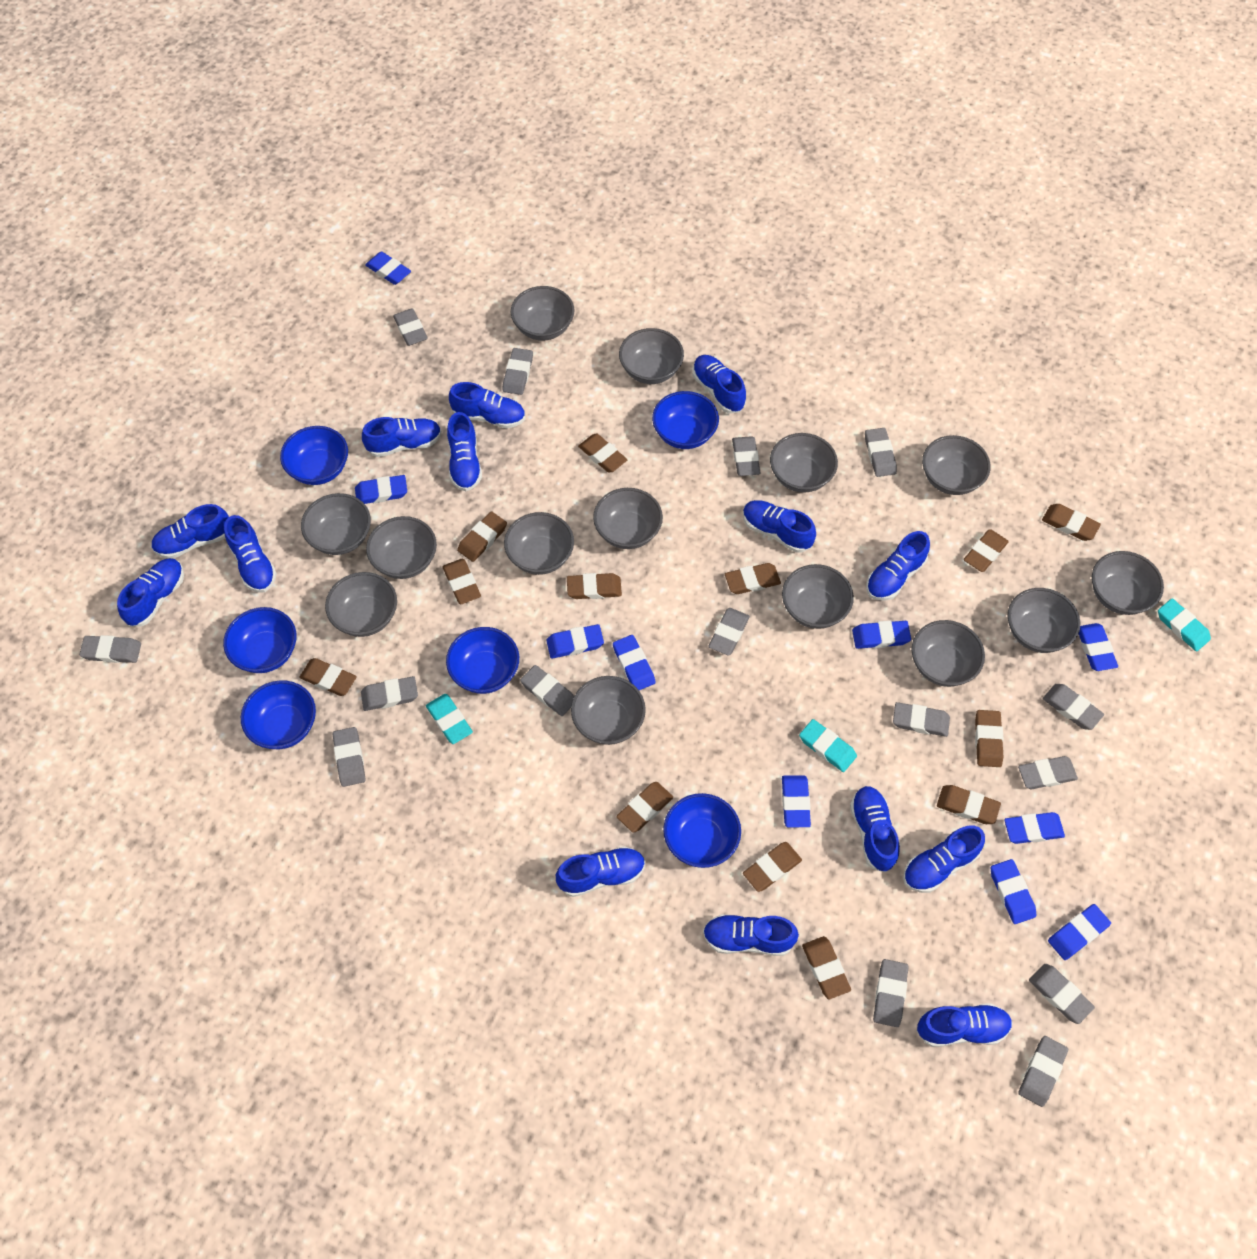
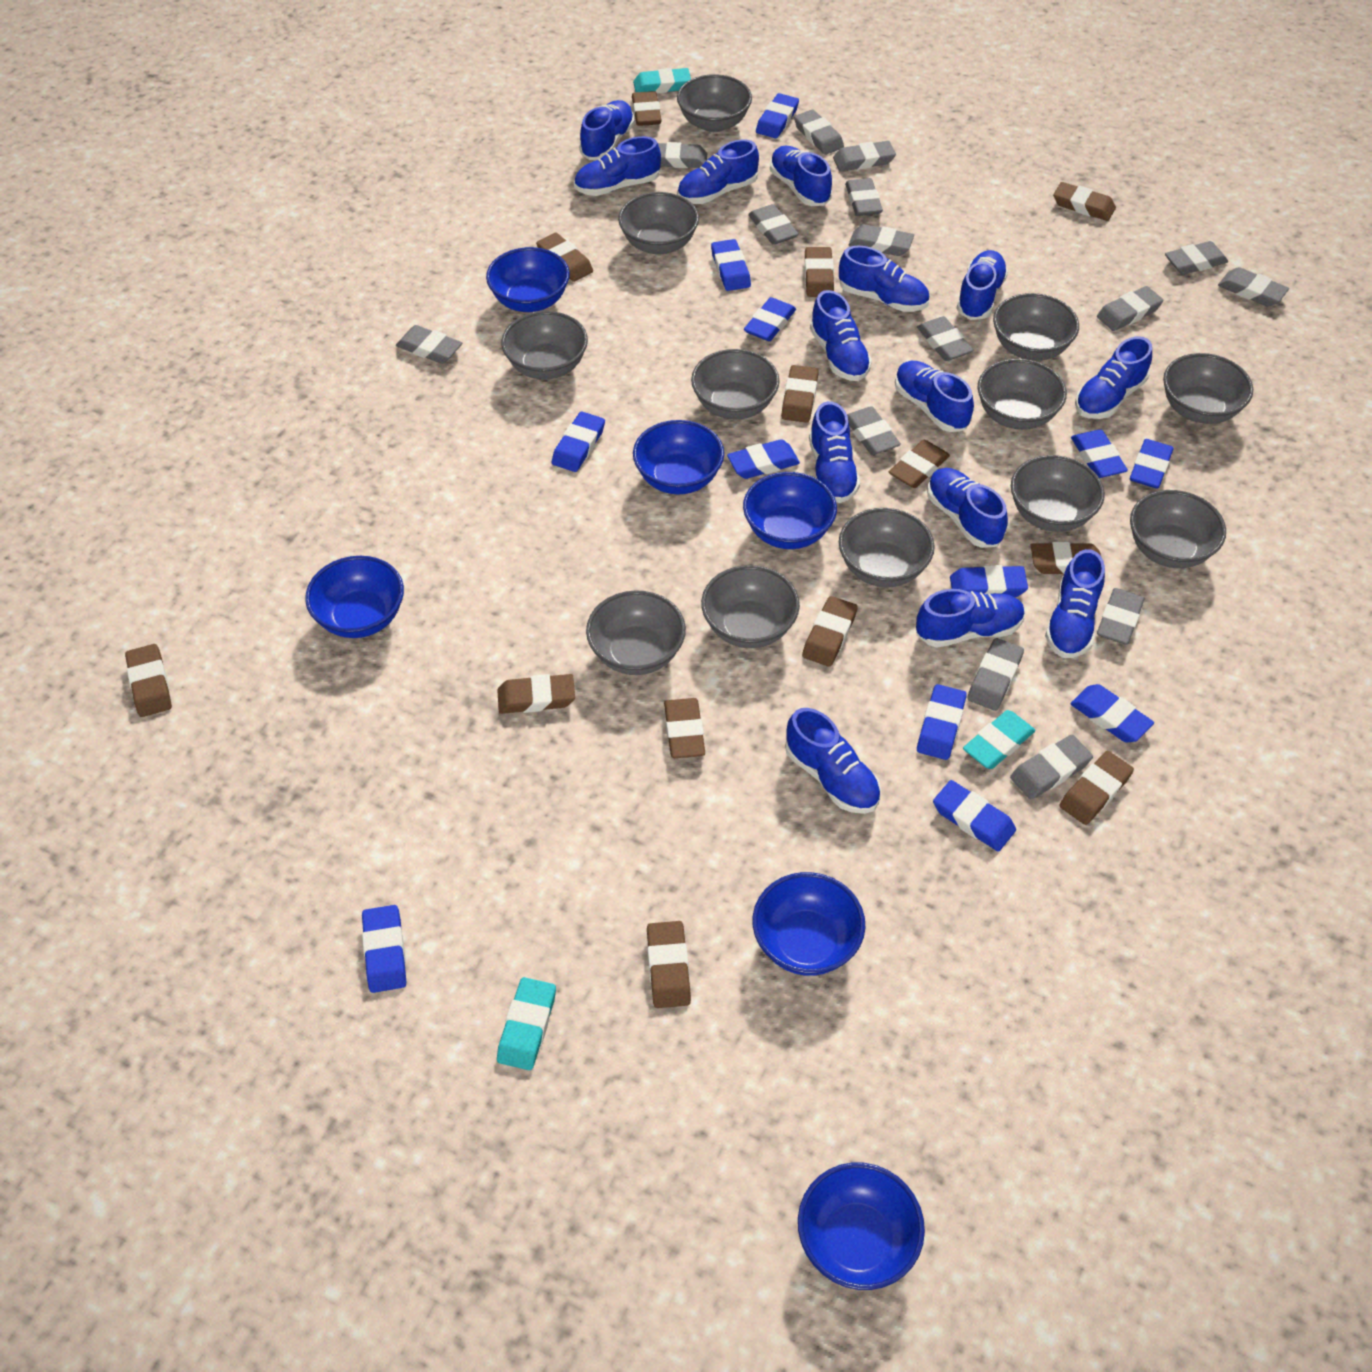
blue eraser: 10 -> 12
grey bowl: 14 -> 12

